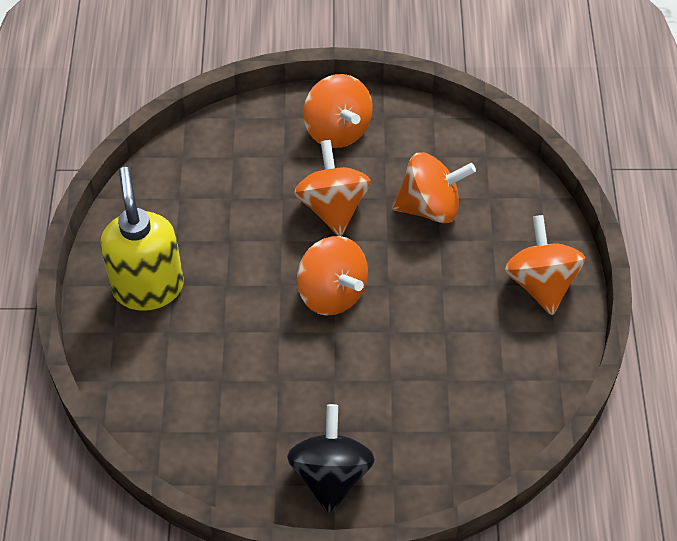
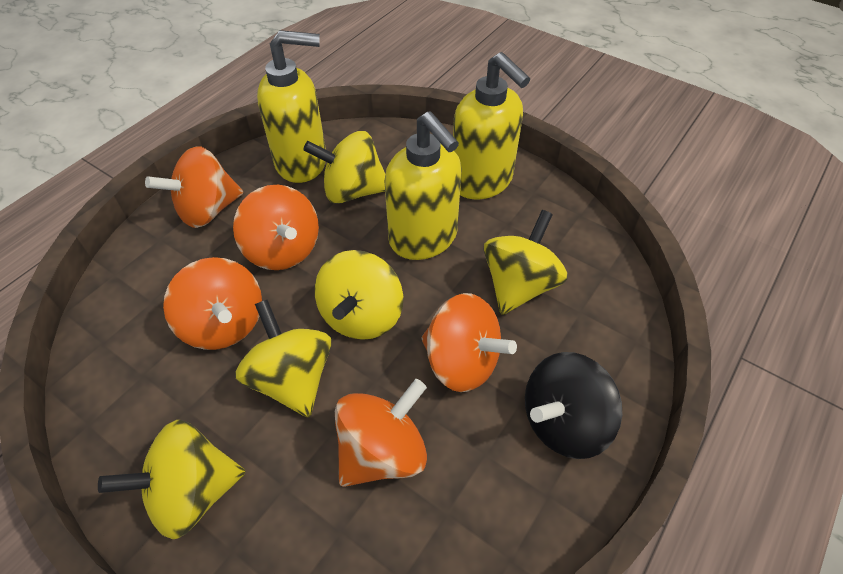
yellow soap dispenser: 1 -> 3
yellow spinning top: 0 -> 5

